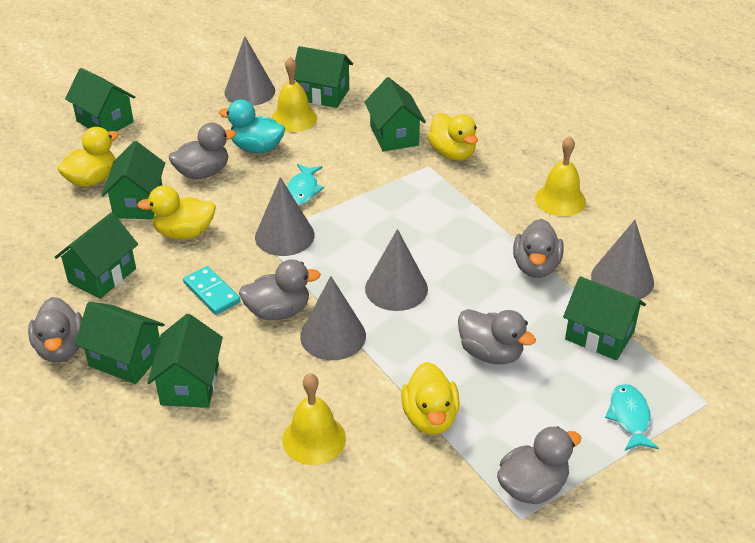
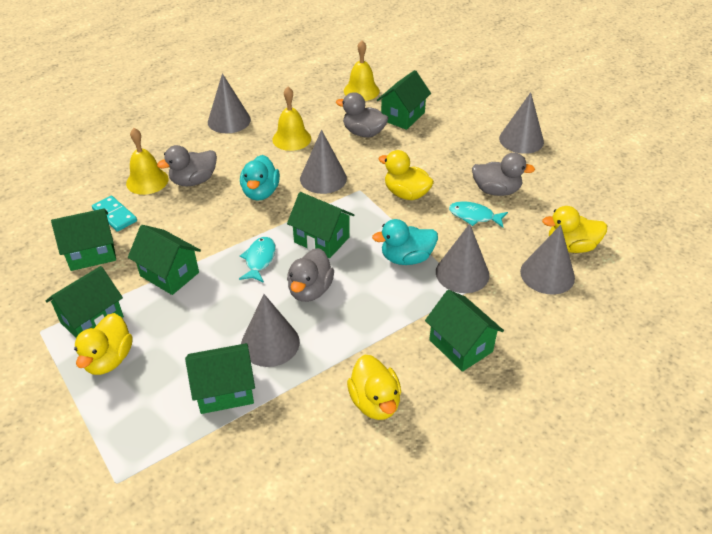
green house: 8 -> 7
grey cone: 5 -> 6
grey duck: 6 -> 4
turquoise duck: 1 -> 2

